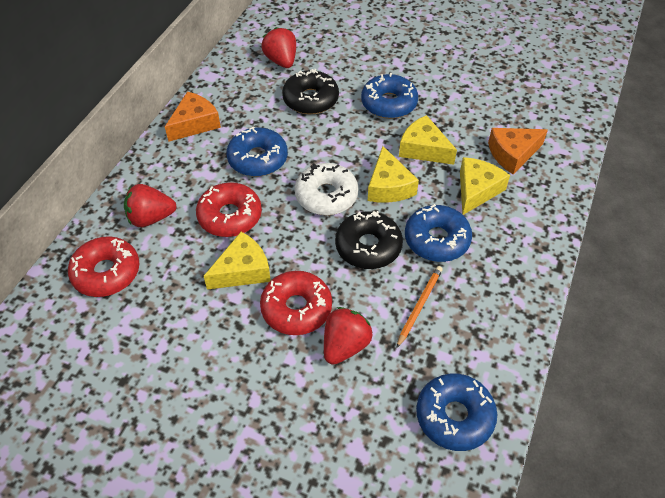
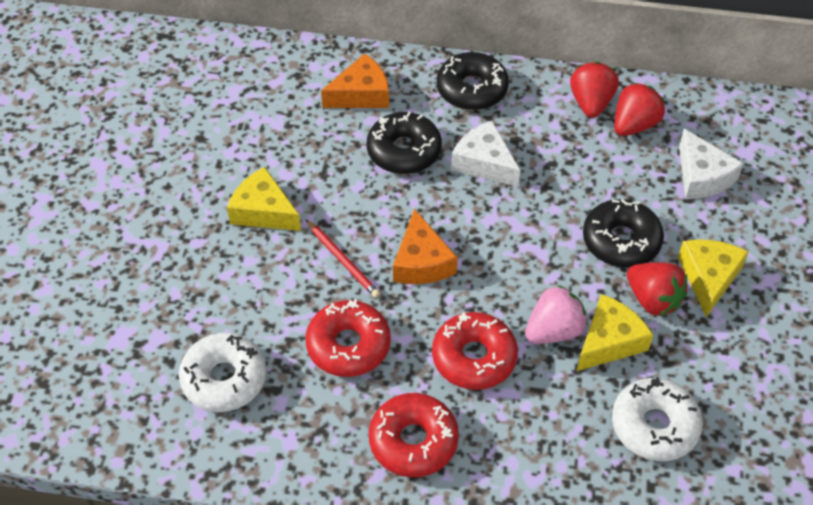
black donut: 2 -> 3
blue donut: 4 -> 0
orange pencil: 1 -> 0
pink strawberry: 0 -> 1
red pencil: 0 -> 1
white cheese: 0 -> 2
white donut: 1 -> 2
yellow cheese: 4 -> 3

